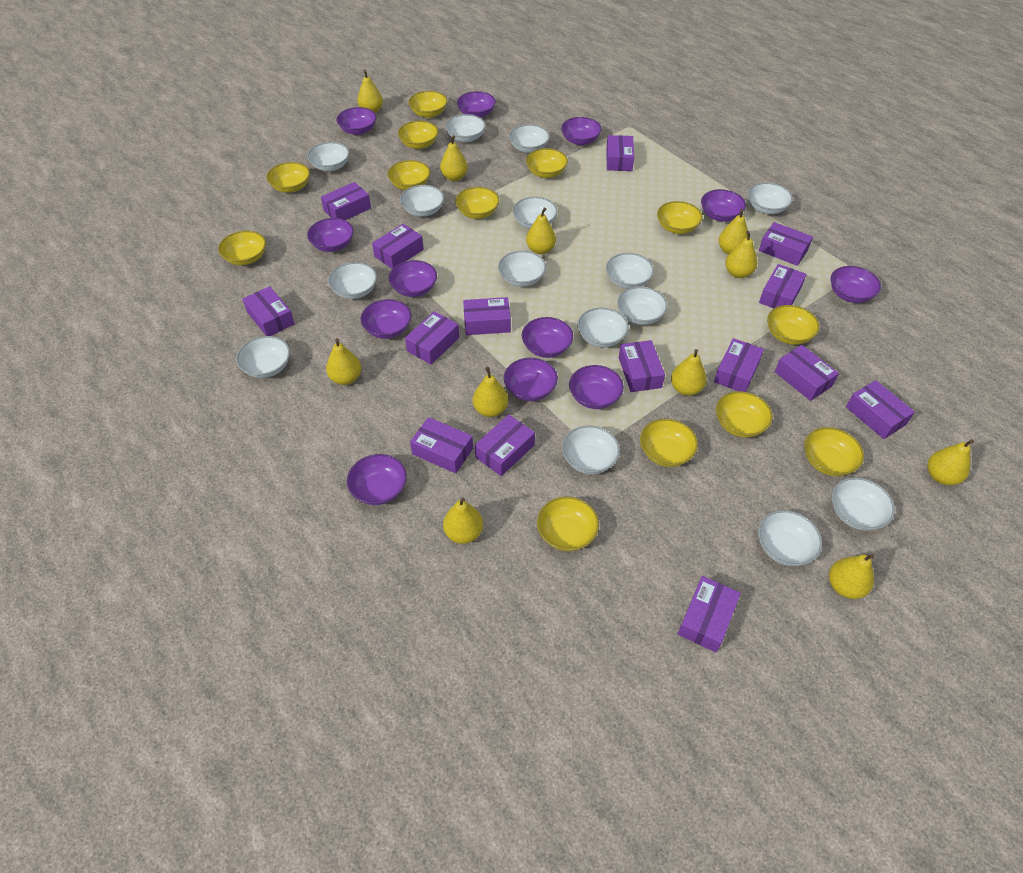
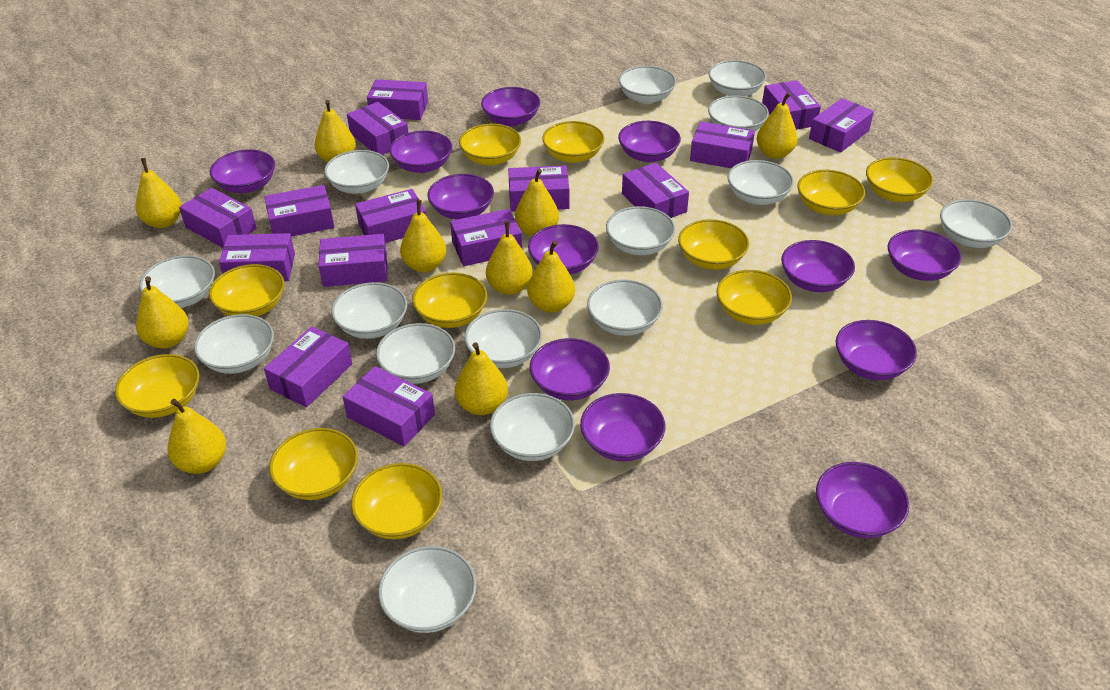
yellow bowl: 13 -> 11
yellow pear: 11 -> 10

